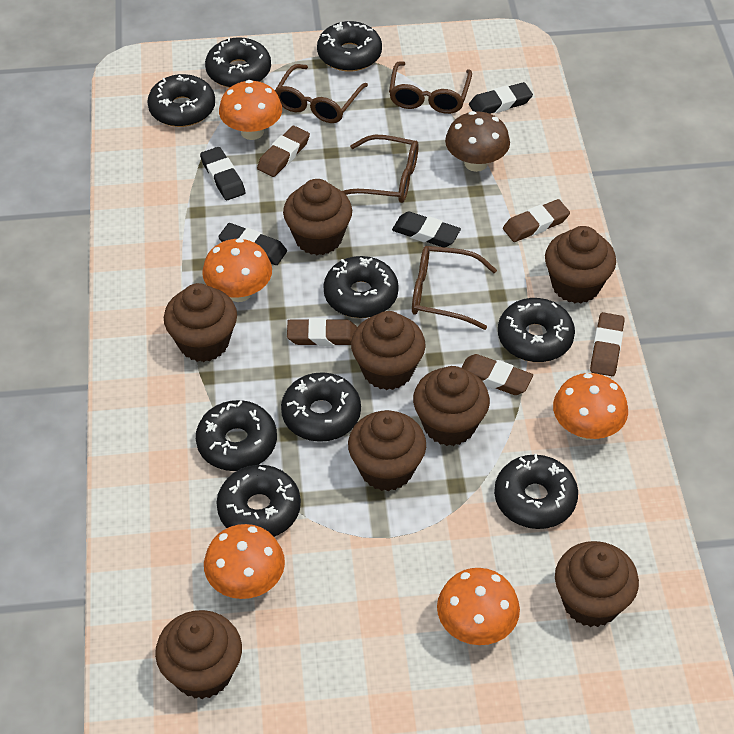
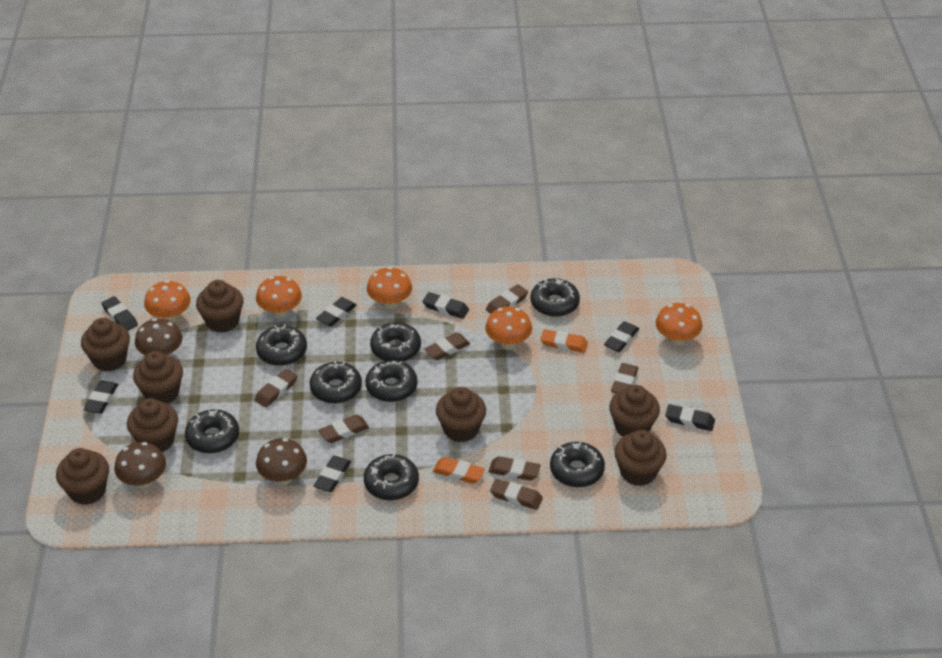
black donut: 9 -> 8
black eraser: 4 -> 7
brown eraser: 5 -> 7
brown glasses: 4 -> 0
brown mushroom: 1 -> 3
orange eraser: 0 -> 2

